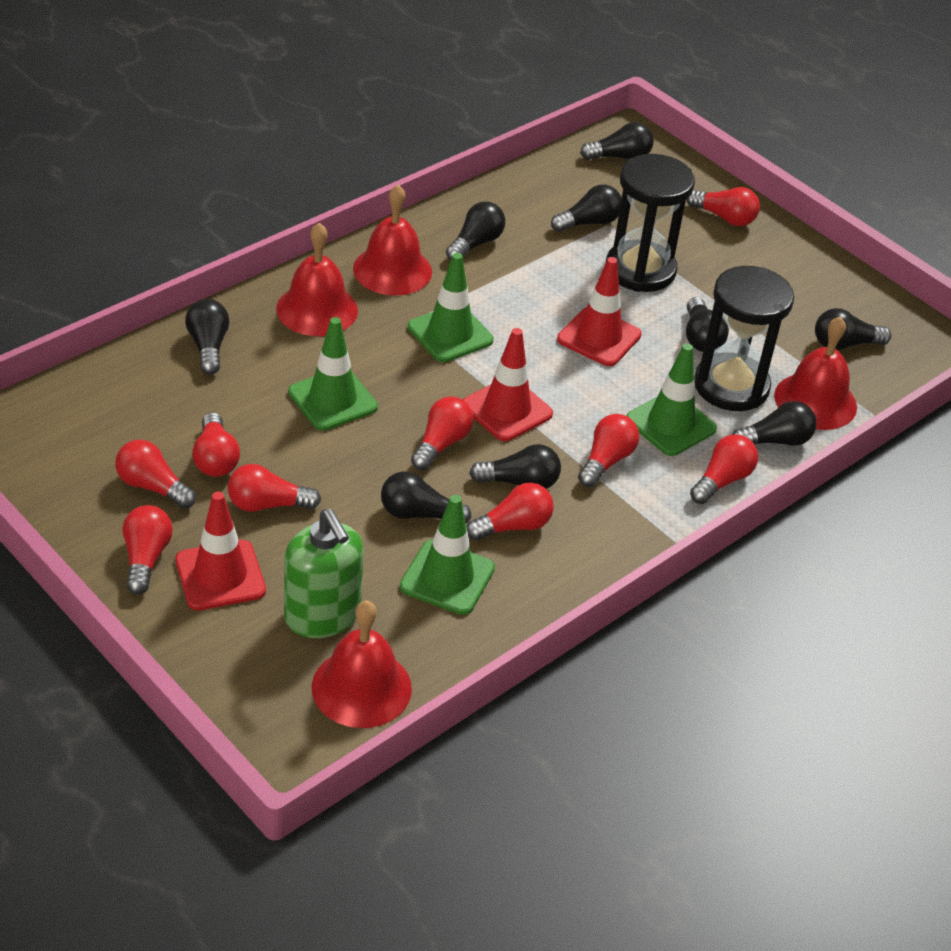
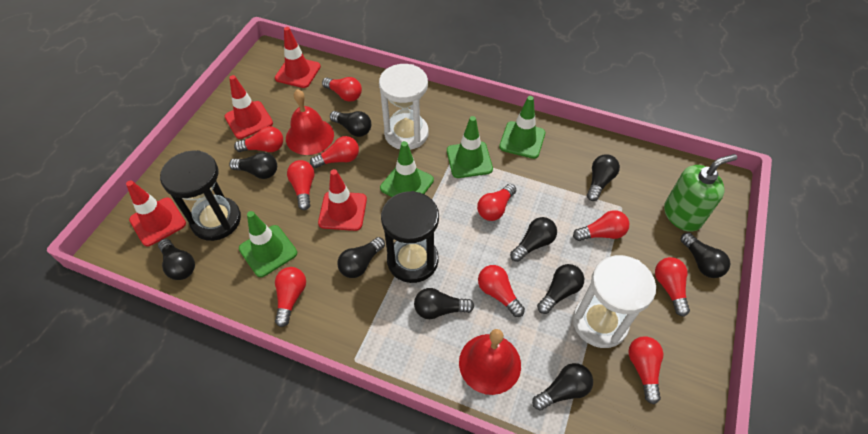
black light bulb: 9 -> 10
red bell: 4 -> 2
red light bulb: 9 -> 10
red traffic cone: 3 -> 4
white hourglass: 0 -> 2

